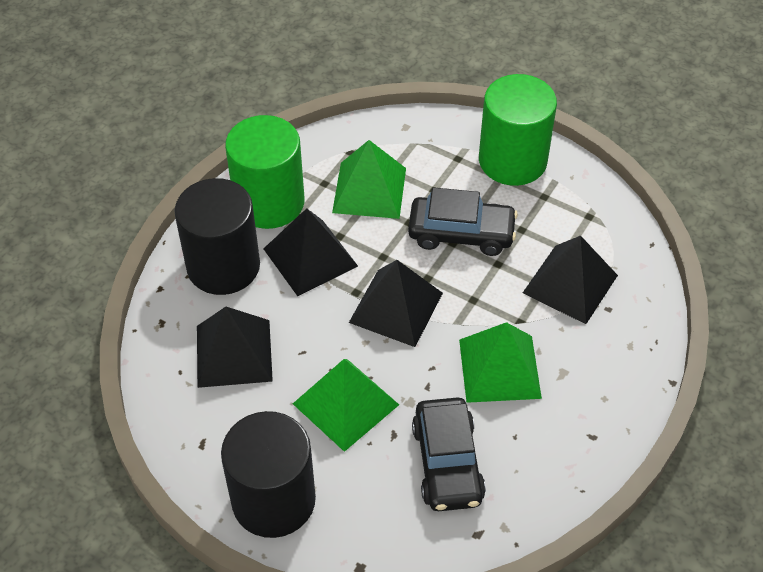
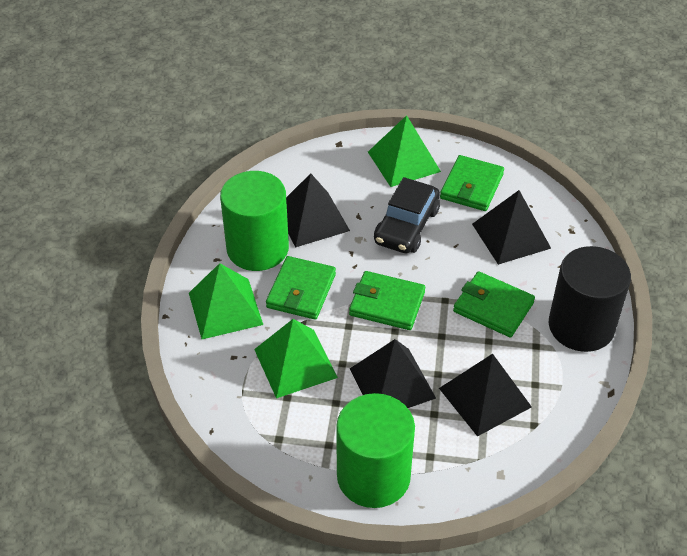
black car: 2 -> 1
black cylinder: 2 -> 1
green wallet: 0 -> 4

